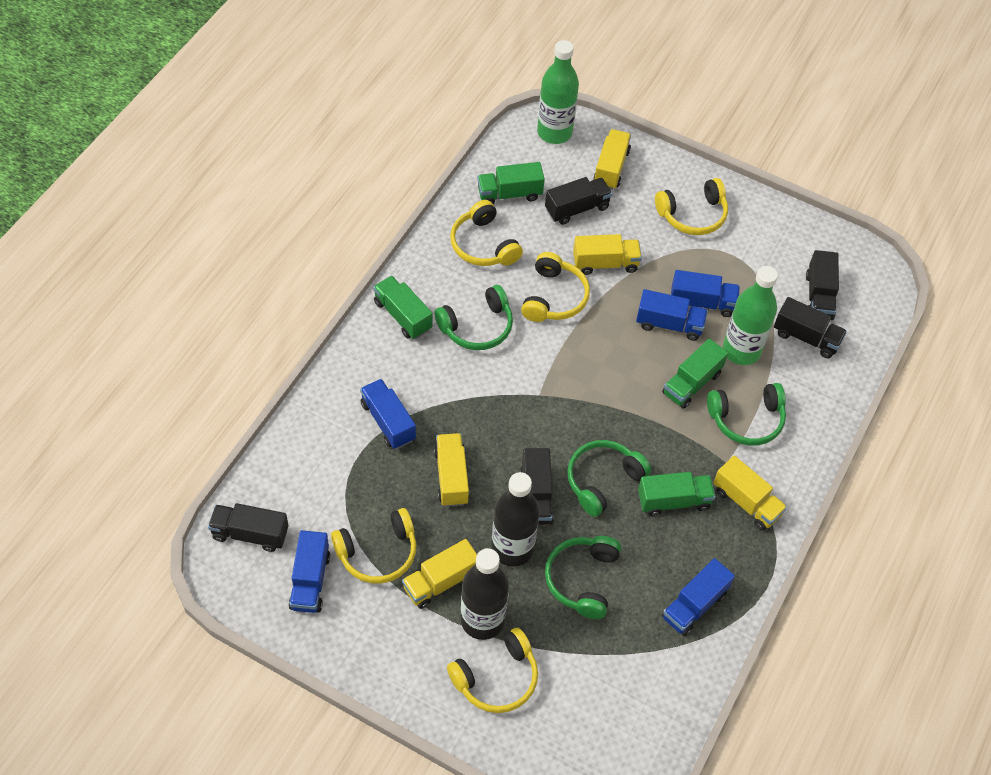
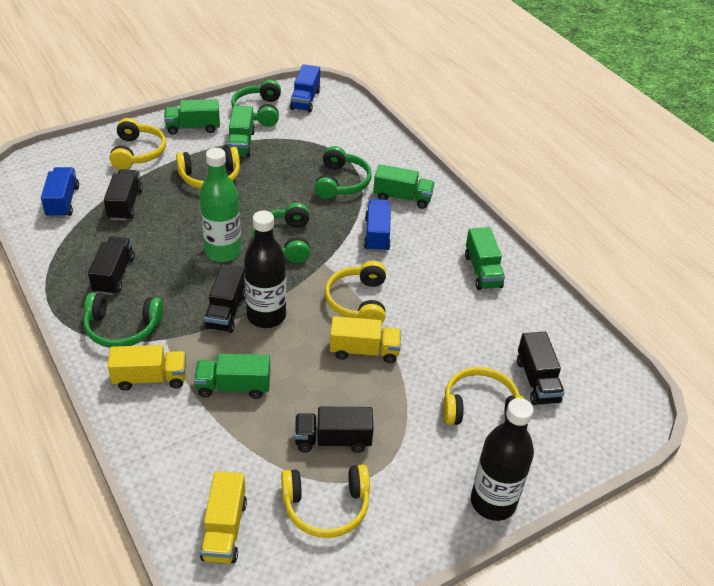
blue truck: 5 -> 3
green bottle: 2 -> 1
green truck: 4 -> 5
yellow truck: 5 -> 3

